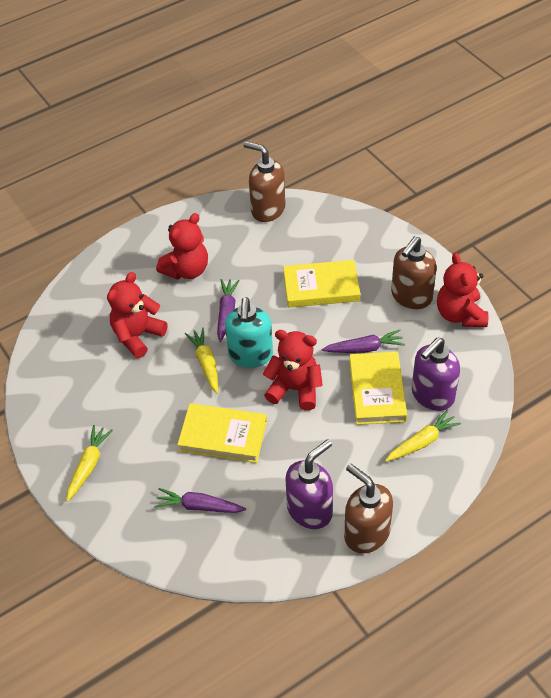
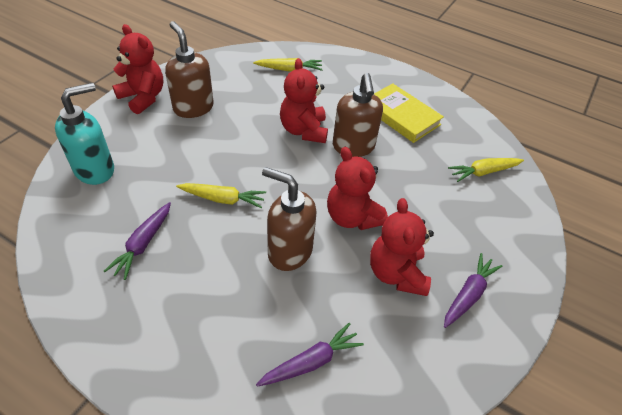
purple soap dispenser: 2 -> 0
yellow book: 3 -> 1

